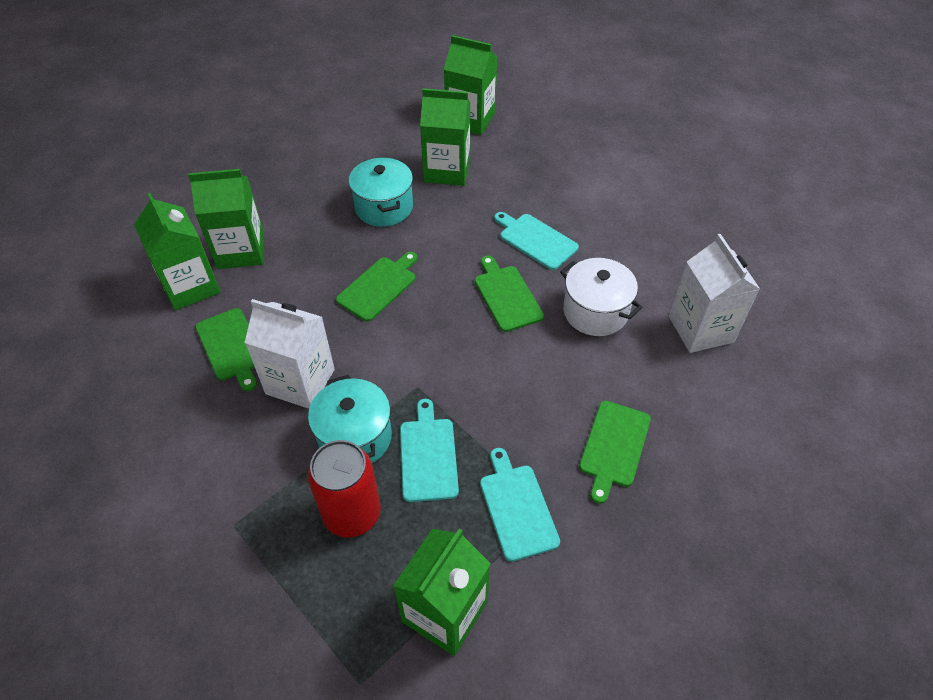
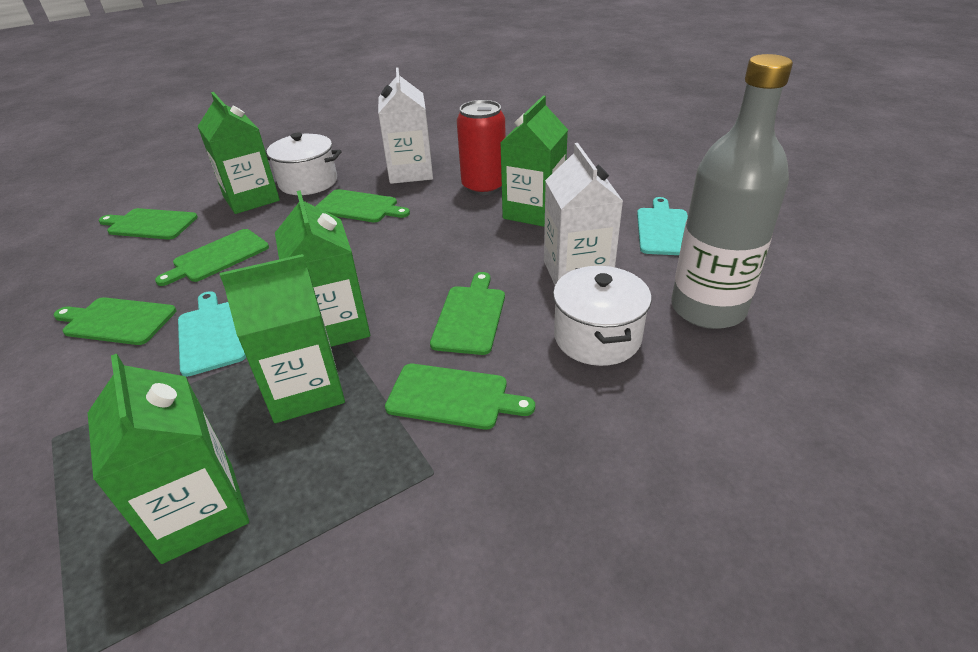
green cutting board: 4 -> 6
grey bottle: 0 -> 1
turquoise cutting board: 3 -> 2
turquoise pot: 2 -> 0
white pot: 1 -> 2

